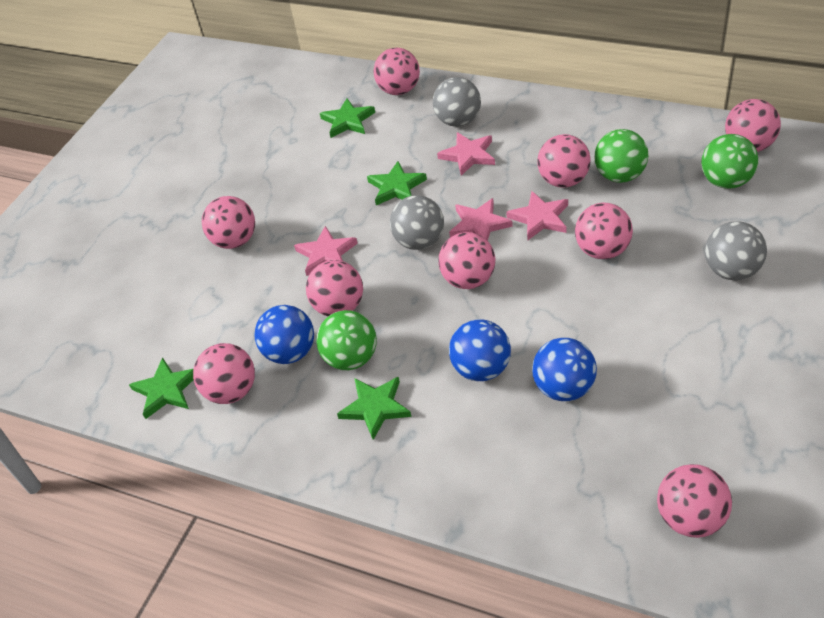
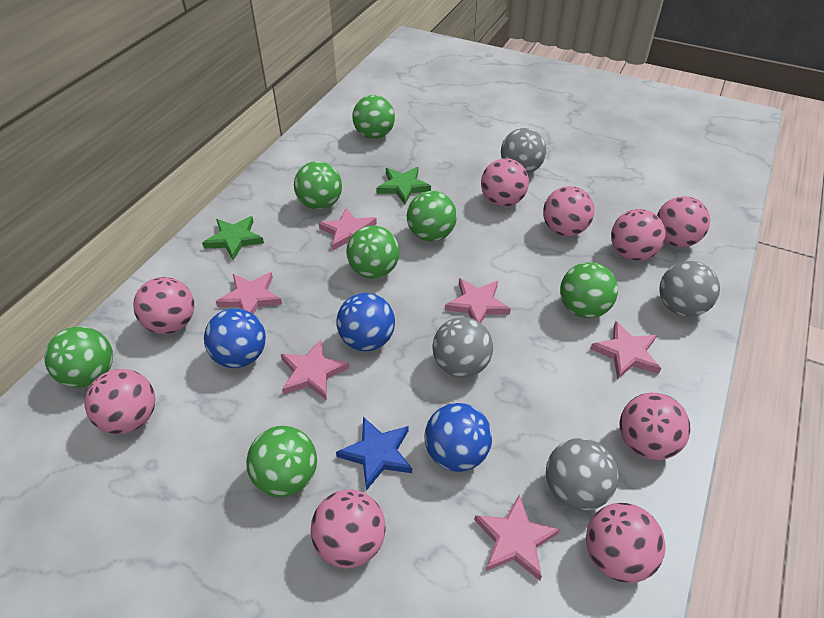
blue star: 0 -> 1
green ball: 3 -> 7
green star: 4 -> 2
grey ball: 3 -> 4
pink star: 4 -> 6

